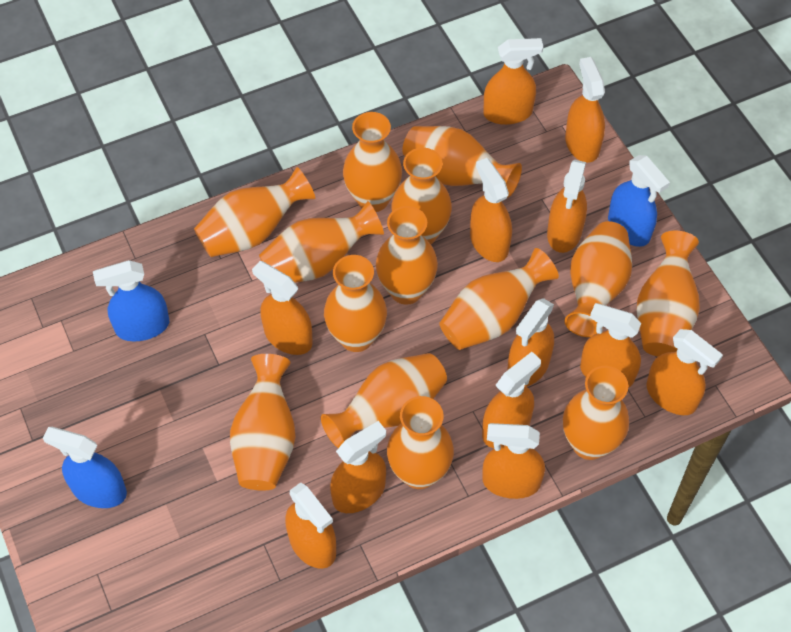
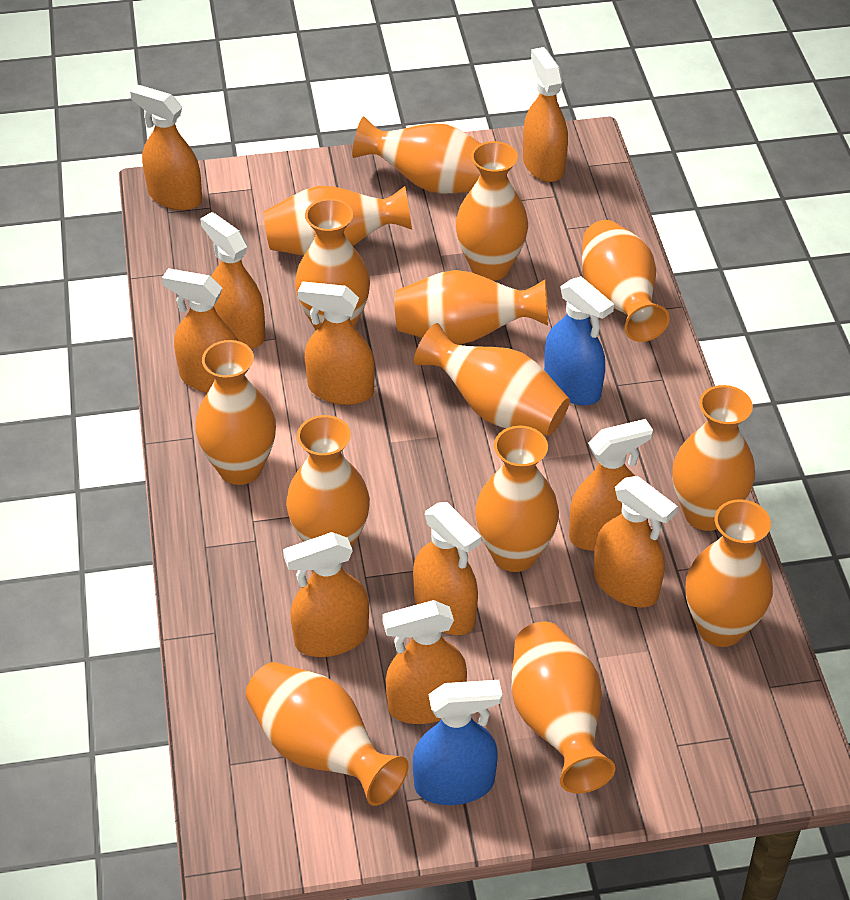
blue spray bottle: 3 -> 2
orange spray bottle: 12 -> 10

